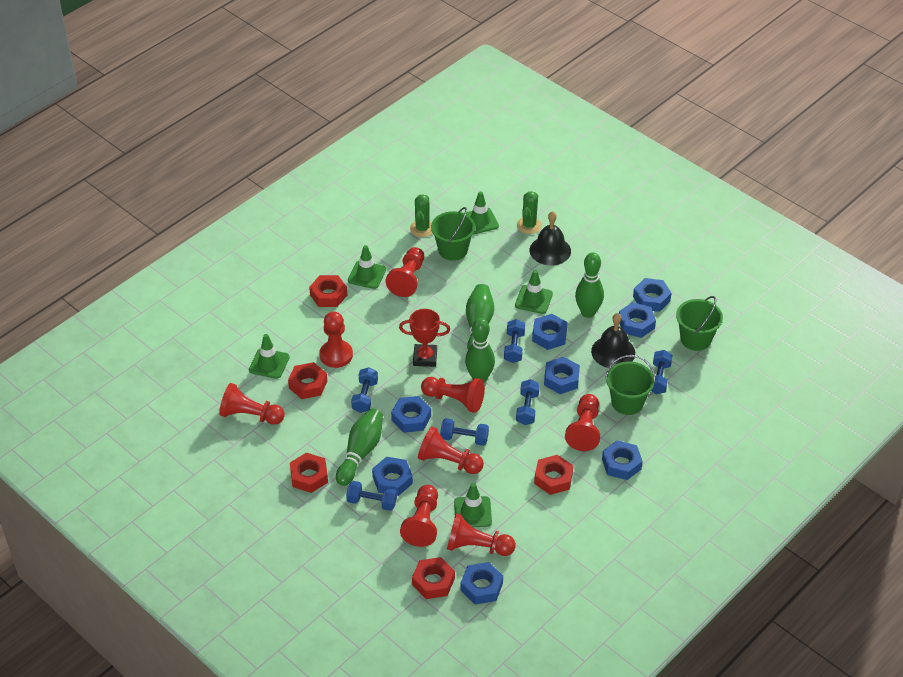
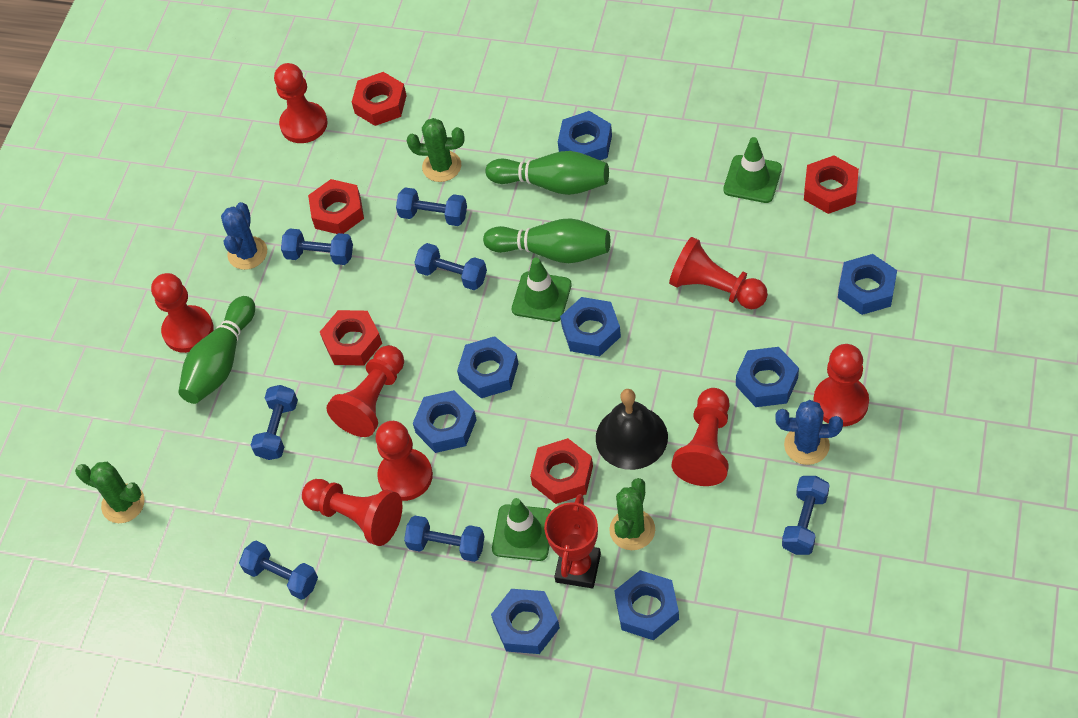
black bell: 2 -> 1
blue cactus: 0 -> 2
blue dumbbell: 6 -> 7
green bowling pin: 4 -> 3
green bucket: 3 -> 0
green cactus: 2 -> 3
green traffic cone: 5 -> 3

